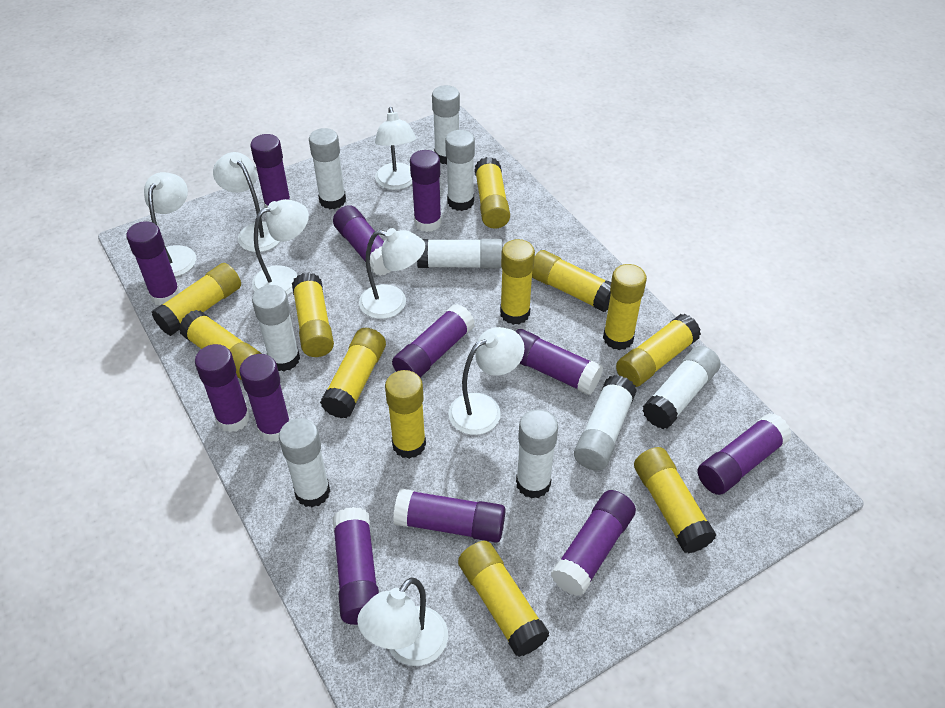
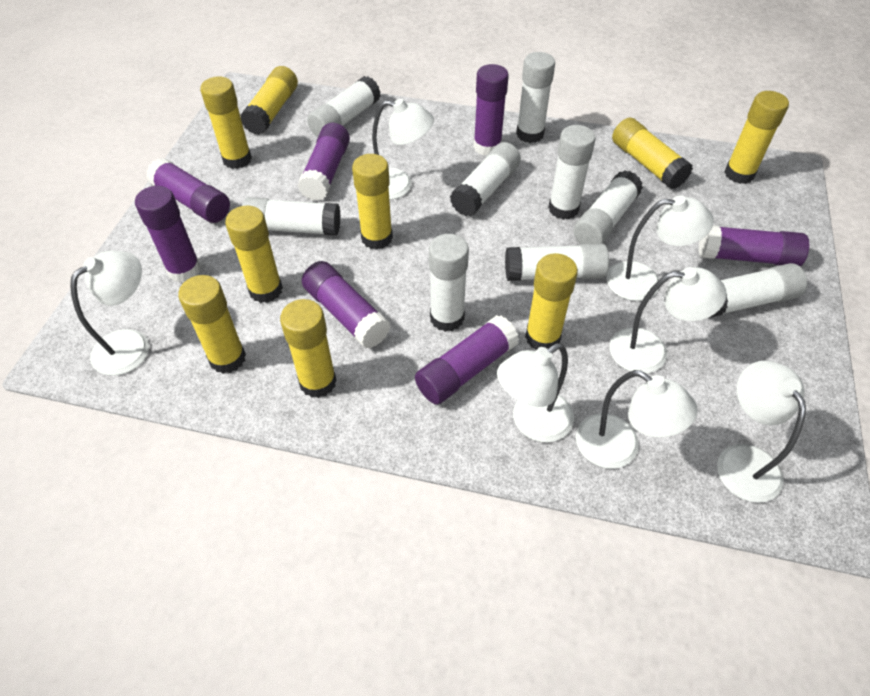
purple glue stick: 12 -> 7
yellow glue stick: 12 -> 9

